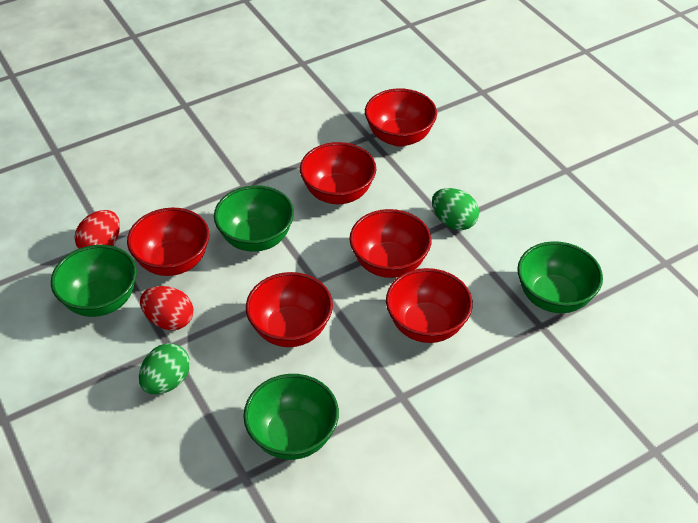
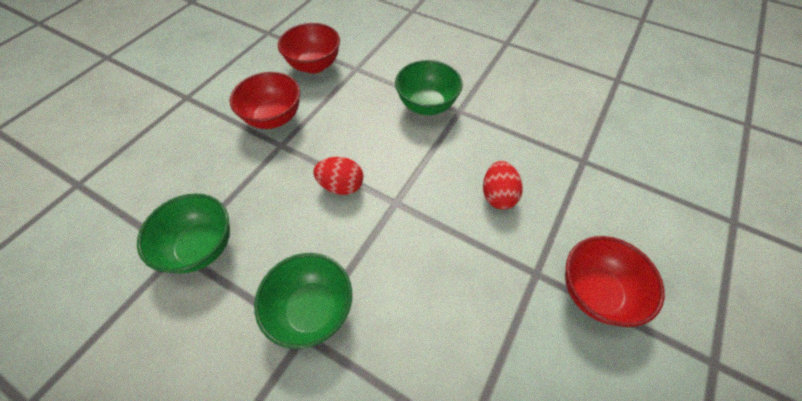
green bowl: 4 -> 3
green egg: 2 -> 0
red bowl: 6 -> 3

